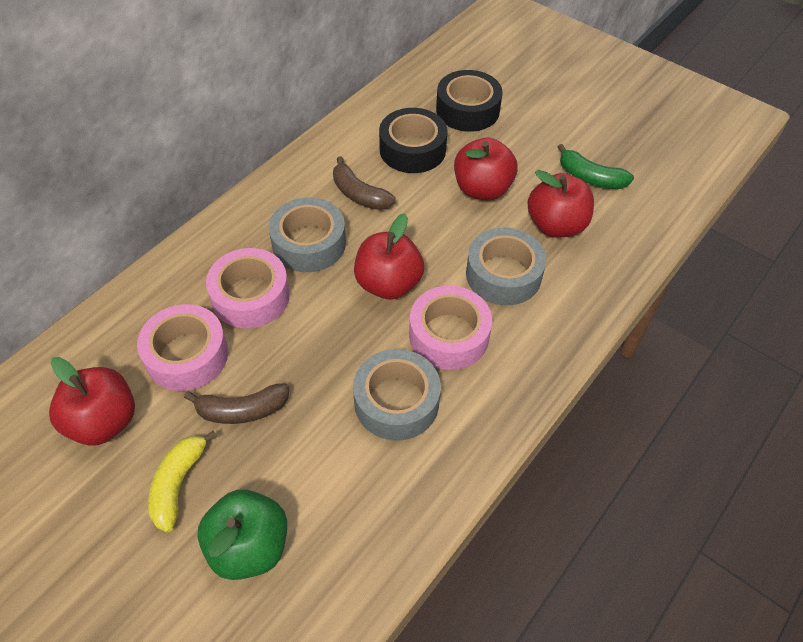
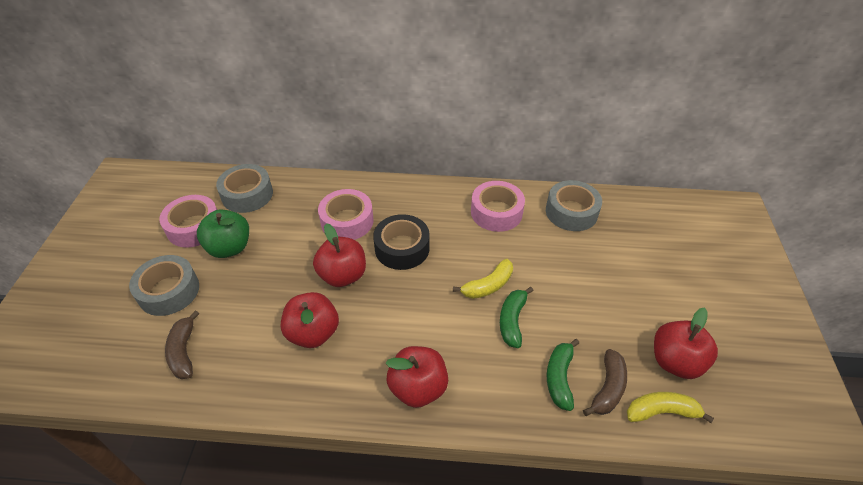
black tape: 2 -> 1
green banana: 1 -> 2
yellow banana: 1 -> 2

